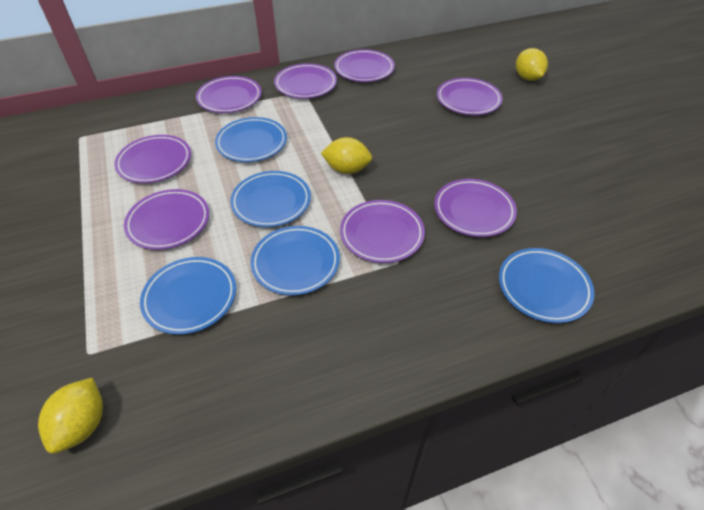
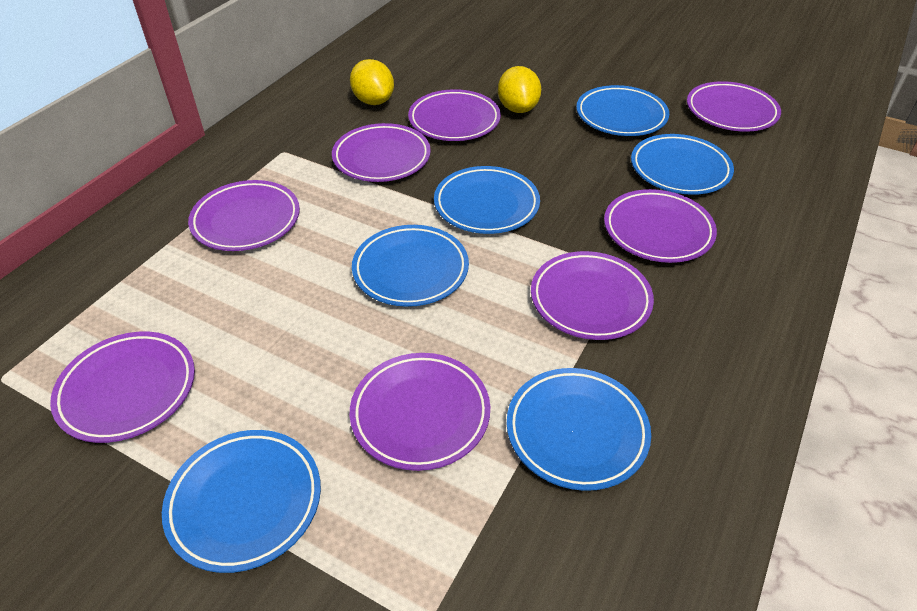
blue plate: 5 -> 6
yellow lemon: 3 -> 2

